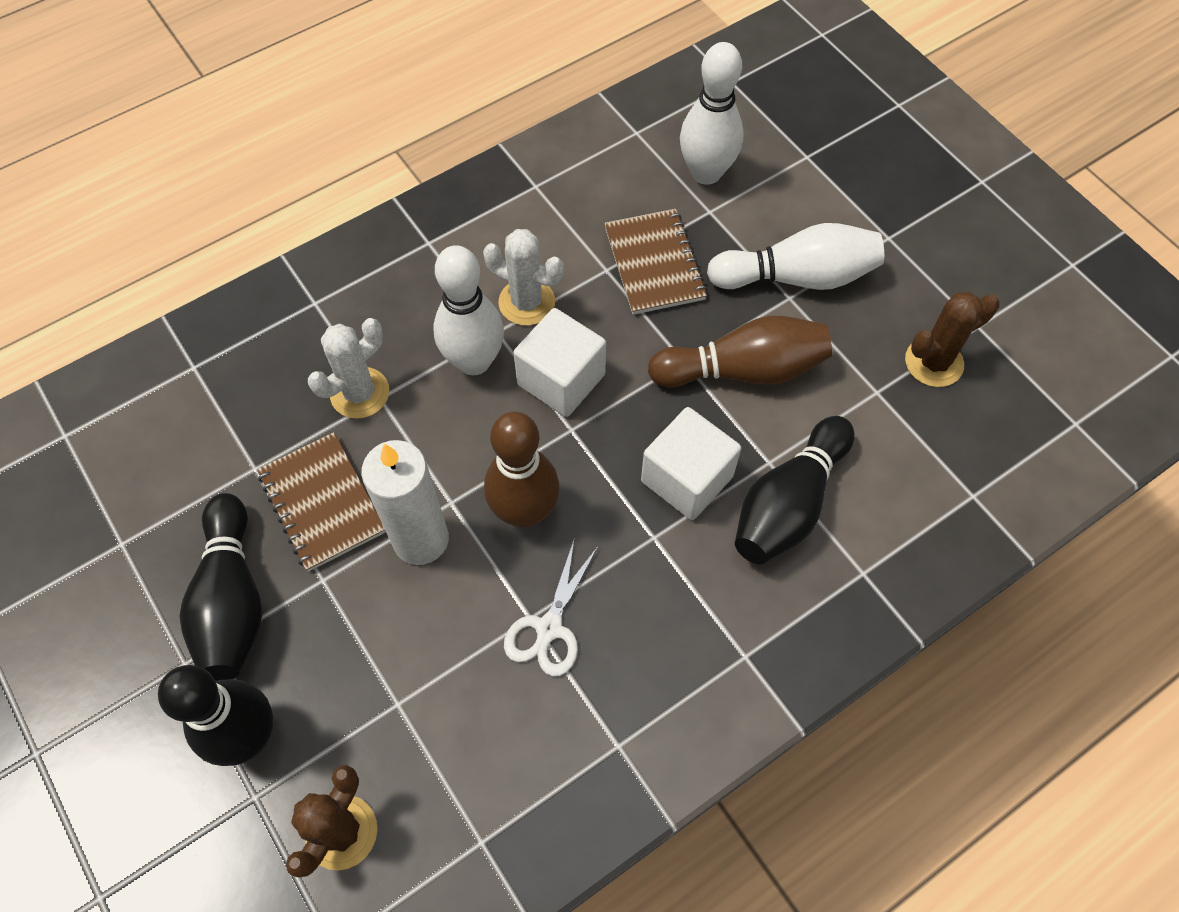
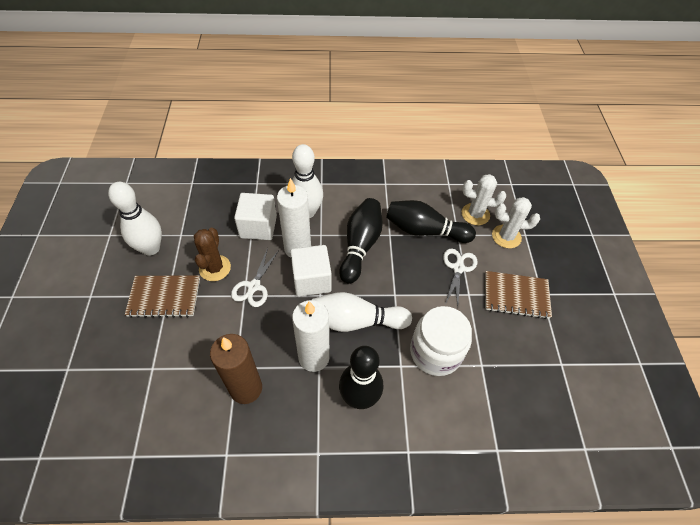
brown bowling pin: 2 -> 0
brown cactus: 2 -> 1
brown candle: 0 -> 1
white candle: 1 -> 2
white jar: 0 -> 1
white scissors: 1 -> 2

